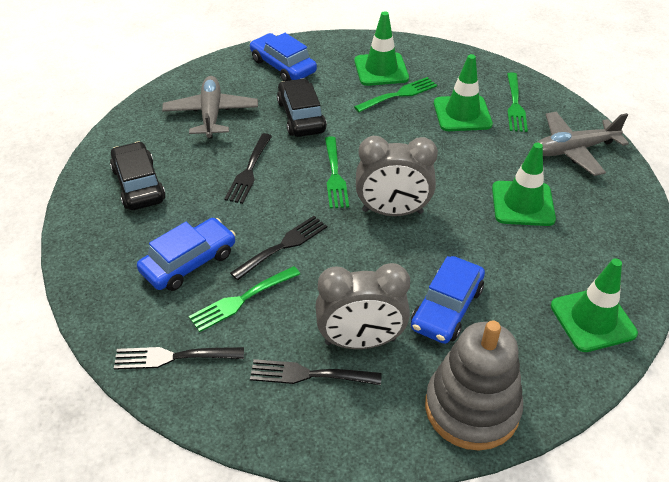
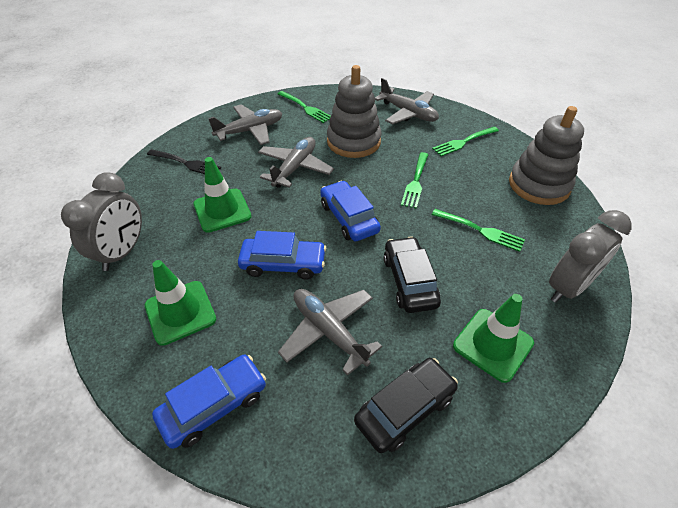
black fork: 4 -> 1
green traffic cone: 4 -> 3
grey plane: 2 -> 4
grey stacking toy: 1 -> 2

